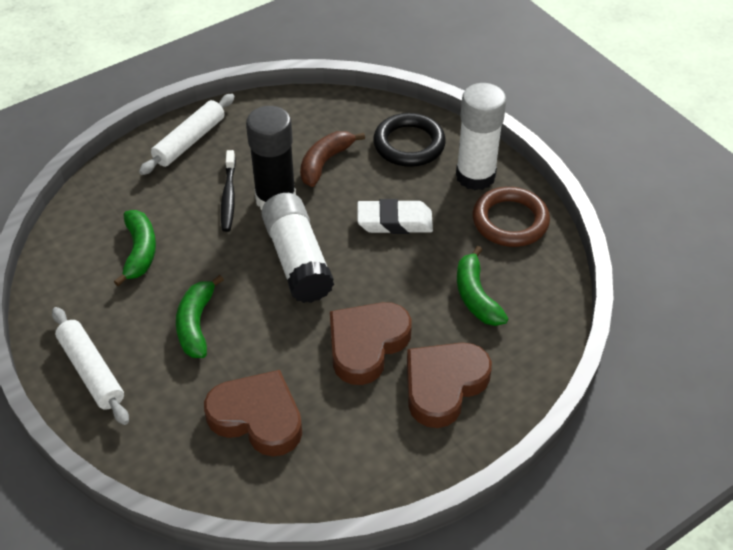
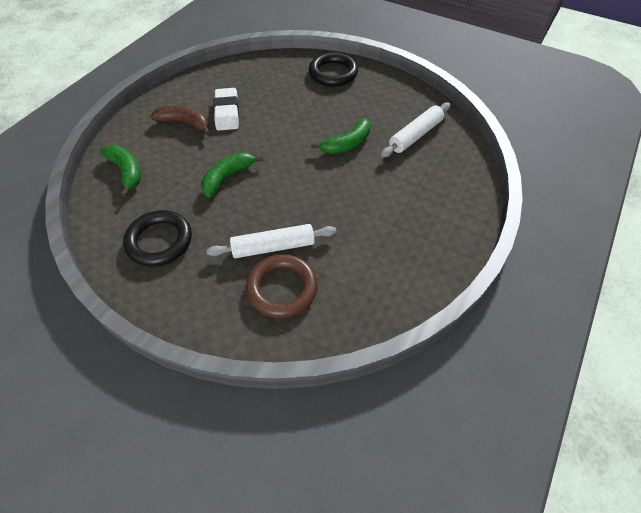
black glue stick: 1 -> 0
black ring: 1 -> 2
black toothbrush: 1 -> 0
brown heart: 3 -> 0
white glue stick: 2 -> 0

